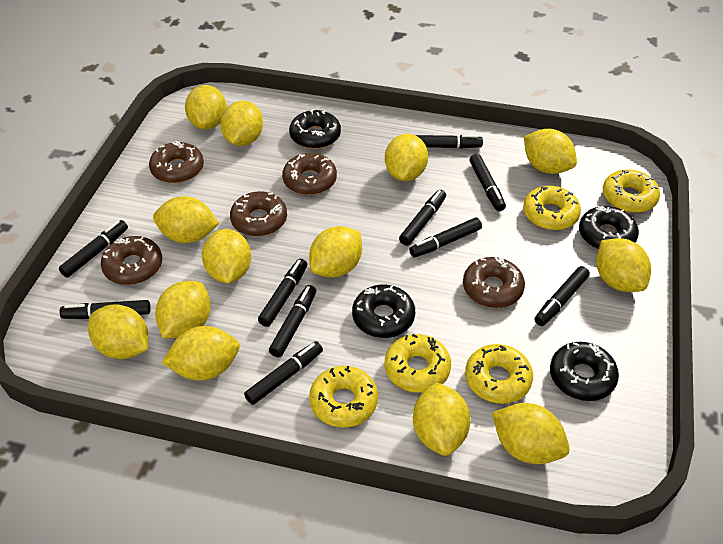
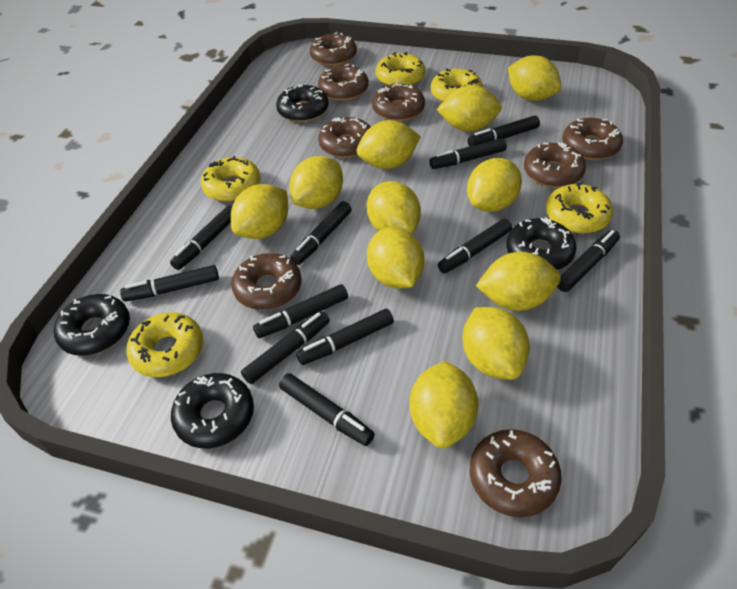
black marker: 10 -> 11
brown donut: 5 -> 8
yellow lemon: 13 -> 11

